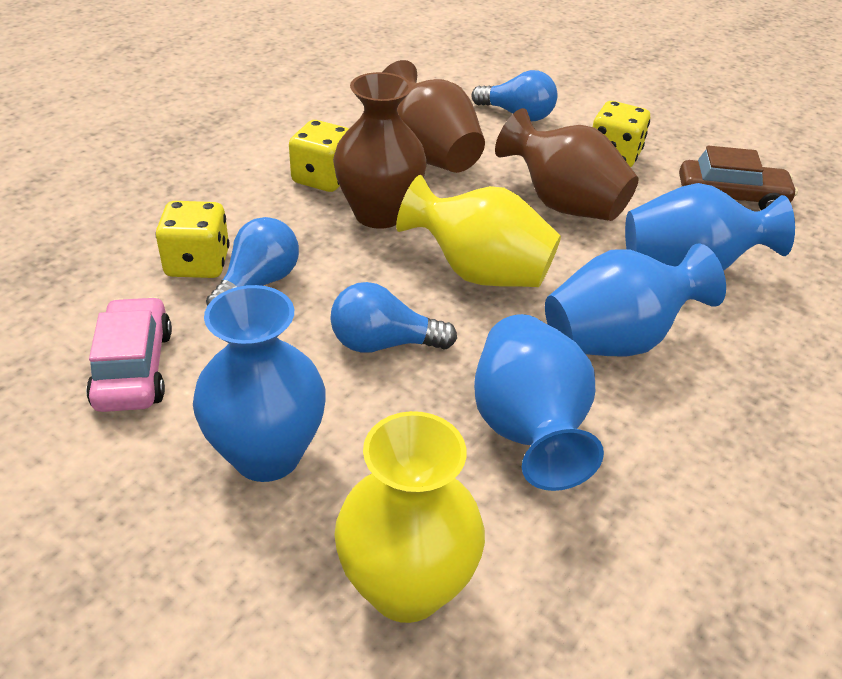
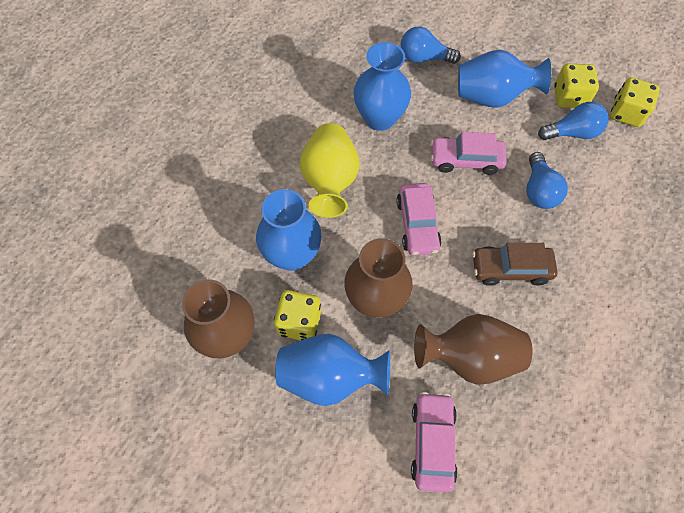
pink car: 1 -> 3
yellow vase: 2 -> 1

